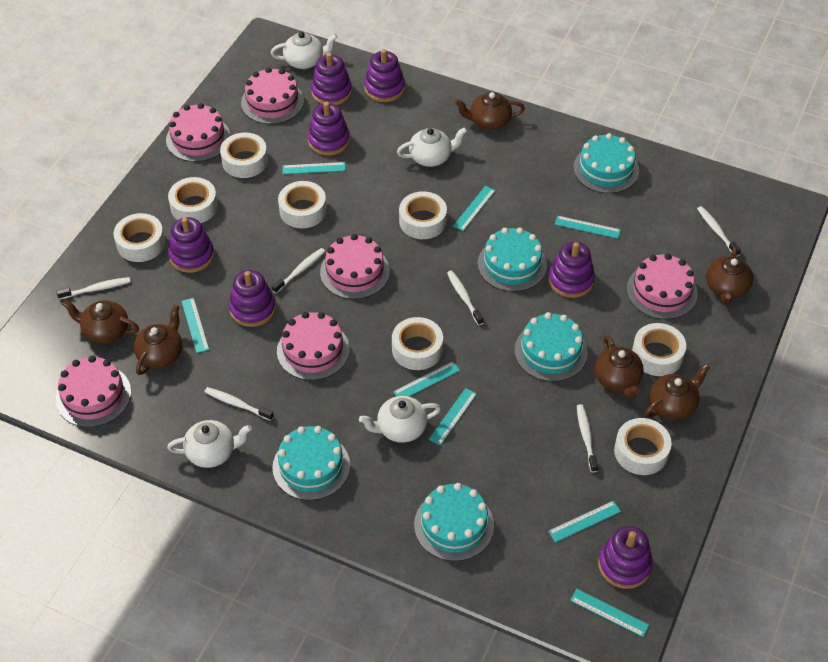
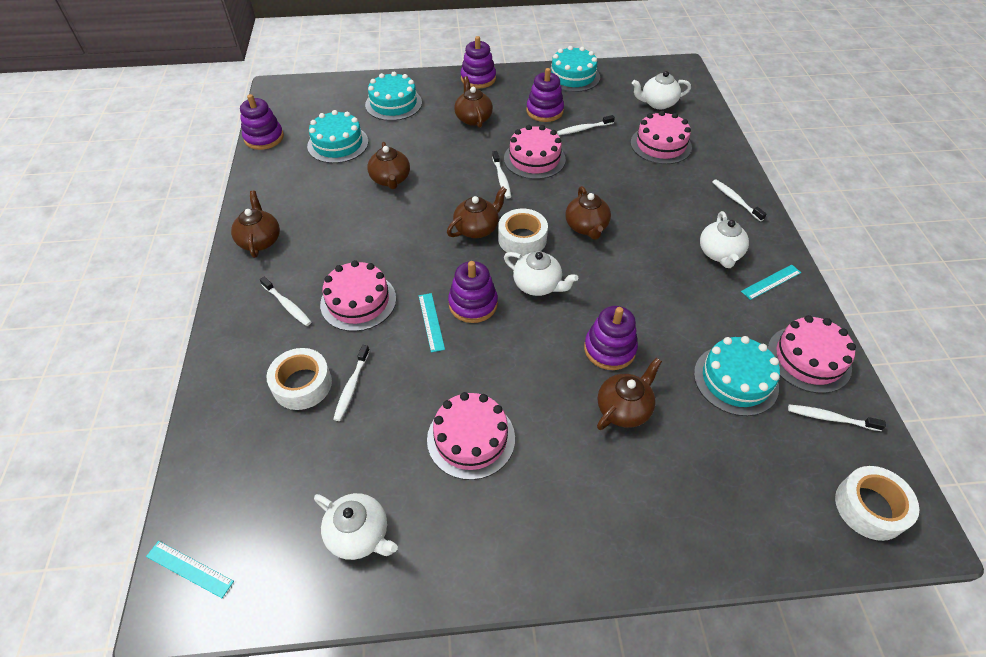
pink cake: 6 -> 5
purple stacking toy: 7 -> 5
turquoise cake: 5 -> 4
turquoise ruler: 8 -> 3
white tape: 8 -> 3

